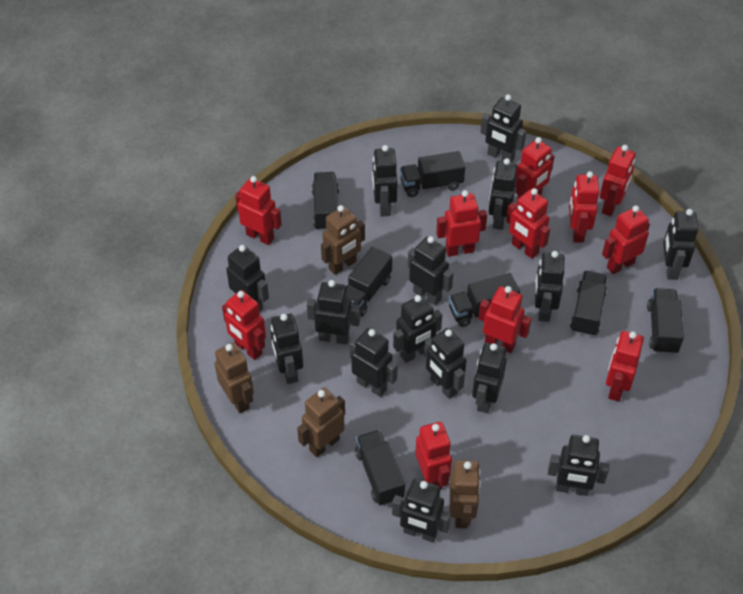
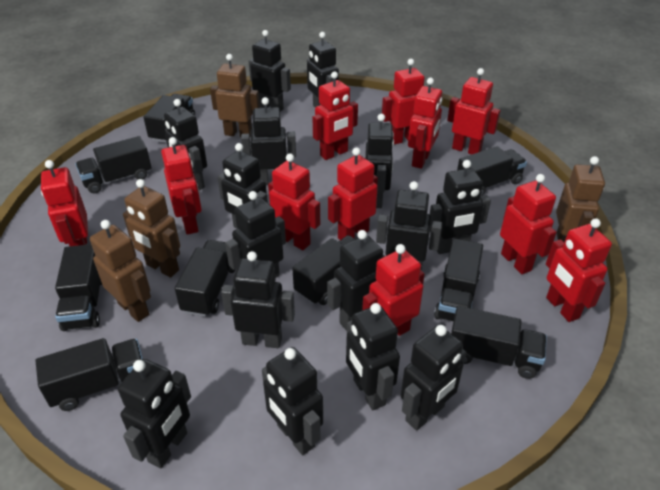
black truck: 7 -> 9

